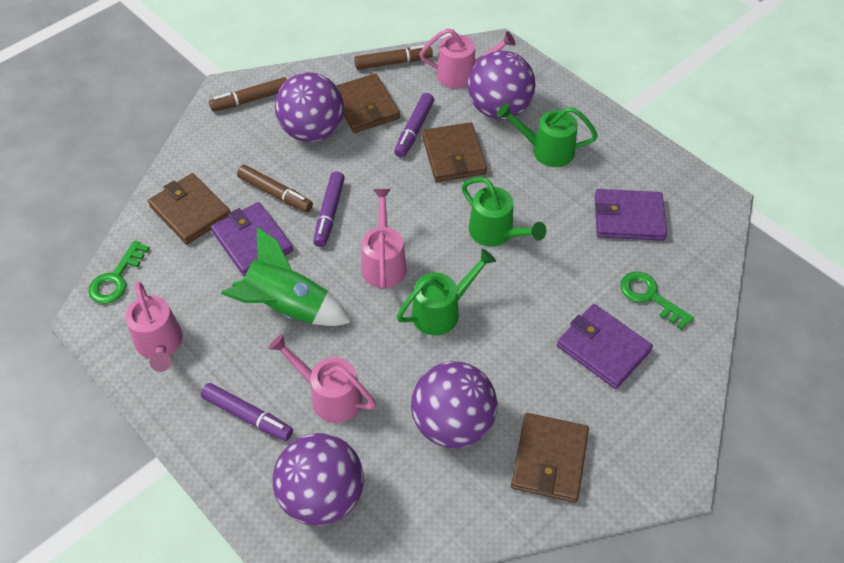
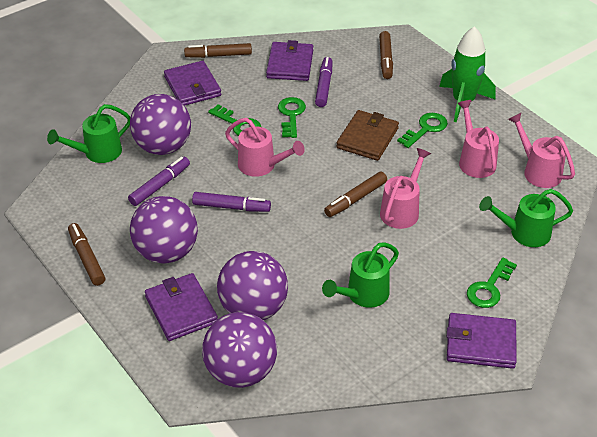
brown marker: 3 -> 4
brown wallet: 4 -> 1
green key: 2 -> 4
purple wallet: 3 -> 4

